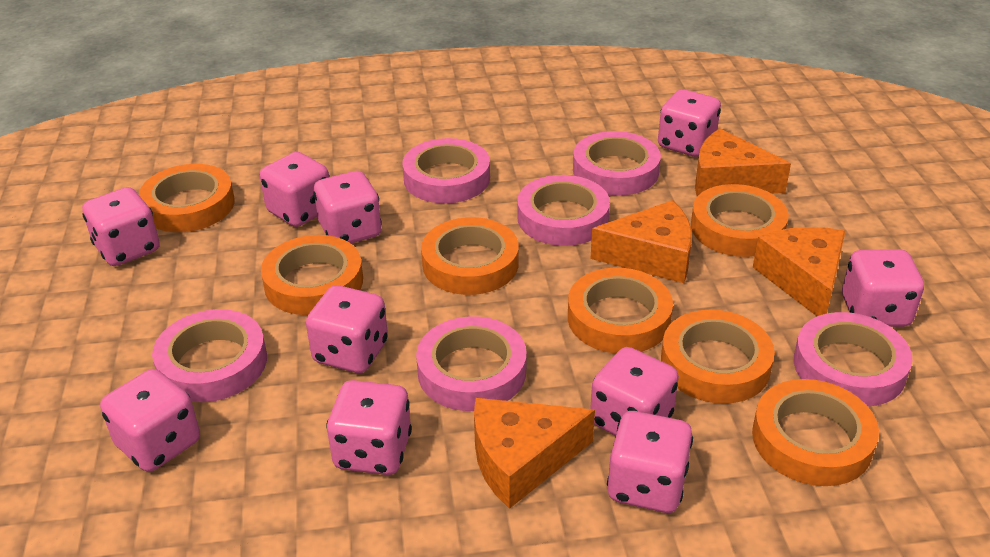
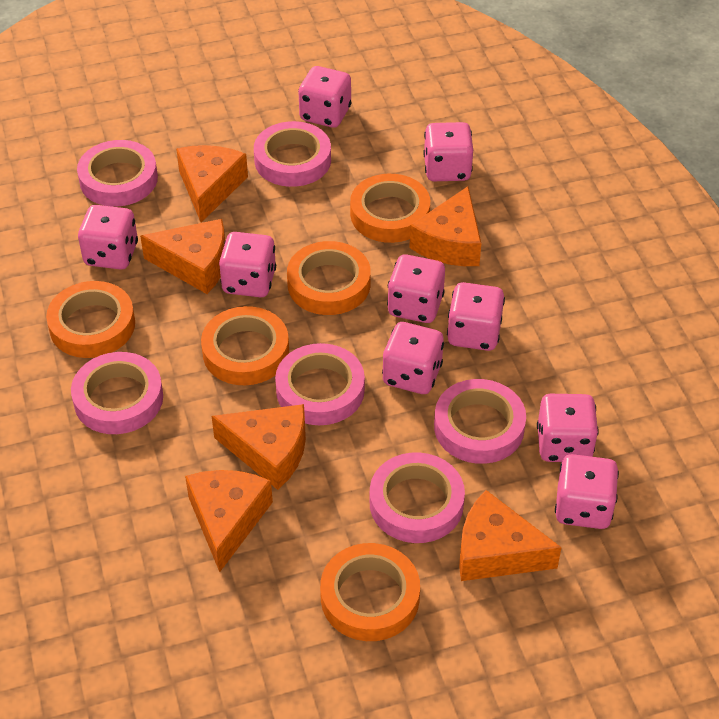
orange cheese: 4 -> 6
orange tape: 7 -> 5
pink dice: 10 -> 9

